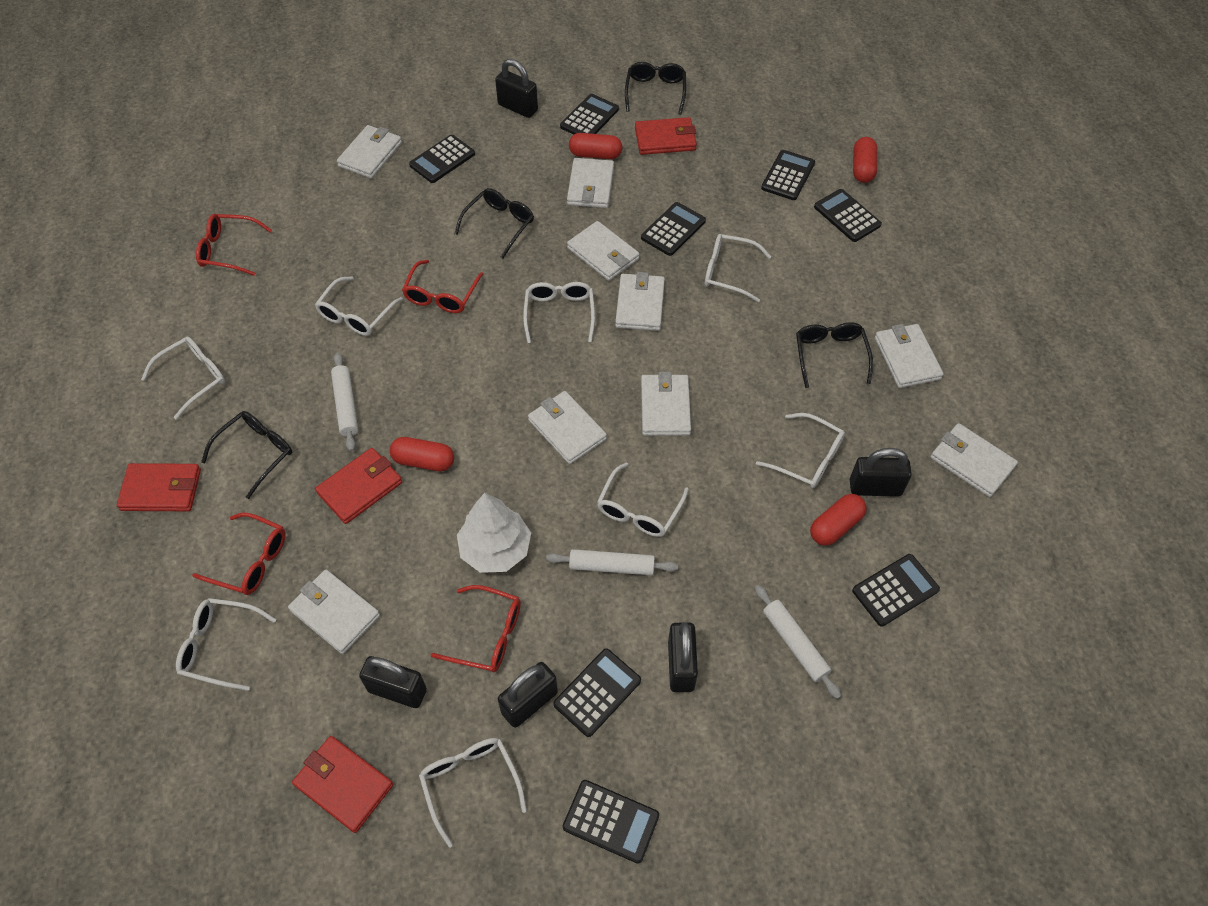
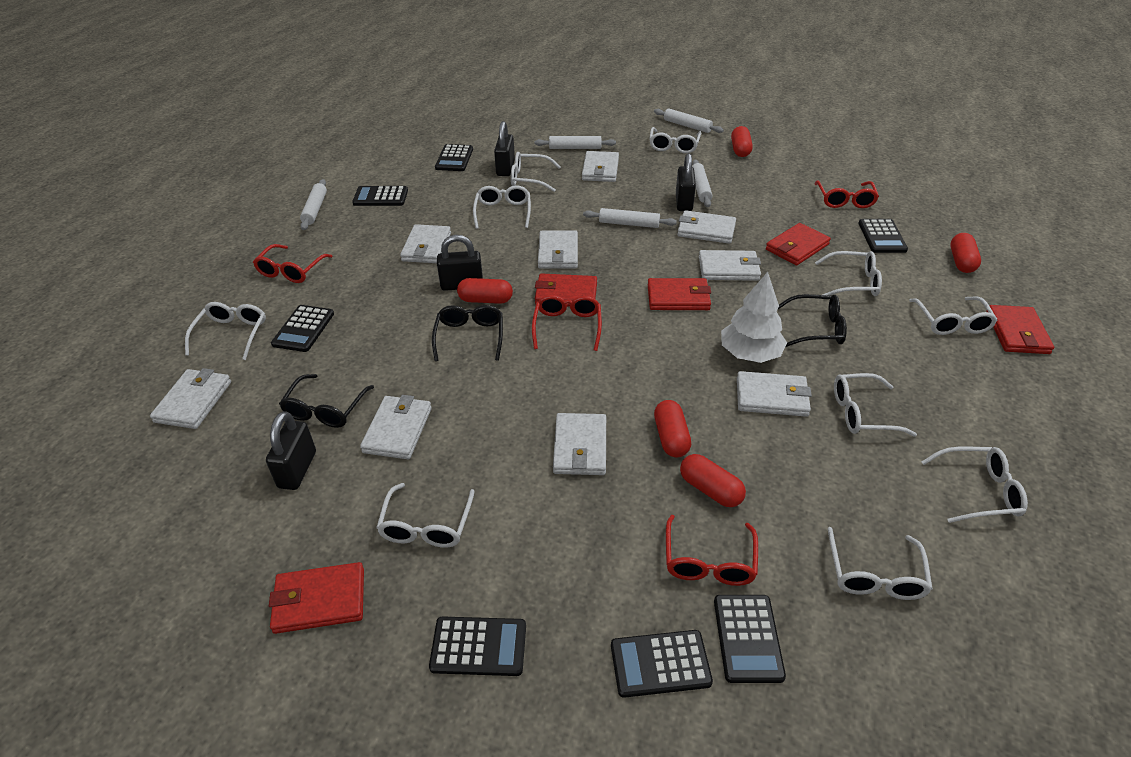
black calculator: 8 -> 7
black glasses: 4 -> 3
black padlock: 5 -> 4
red capsule: 4 -> 5
red wallet: 4 -> 5
white glasses: 8 -> 10
white rolling pin: 3 -> 5

